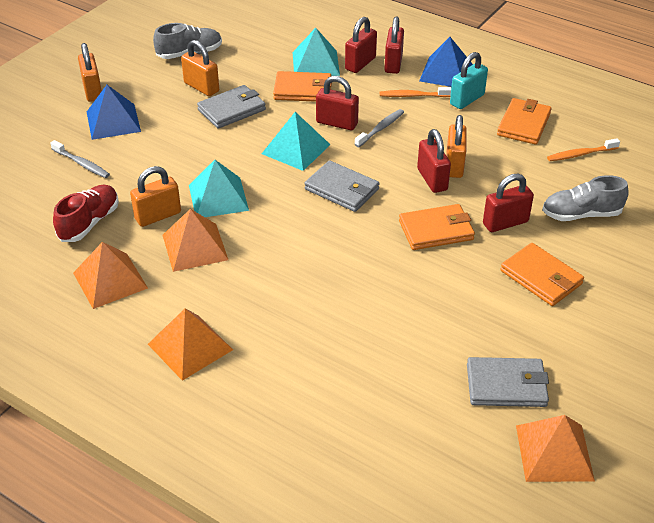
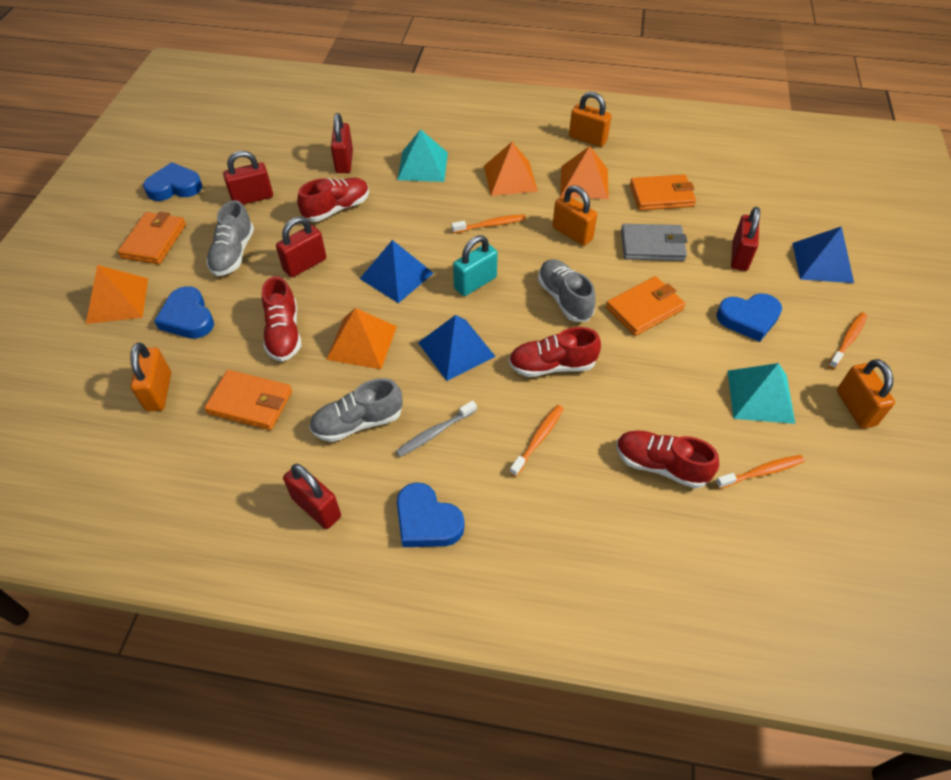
blue heart: 0 -> 4
blue pyramid: 2 -> 3
grey shoe: 2 -> 3
grey toothbrush: 2 -> 1
grey wallet: 3 -> 1
orange toothbrush: 2 -> 4
red shoe: 1 -> 4
turquoise pyramid: 3 -> 2

